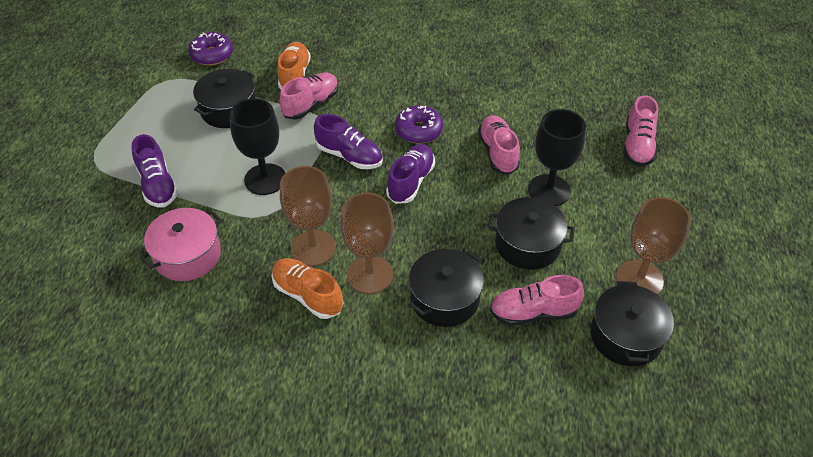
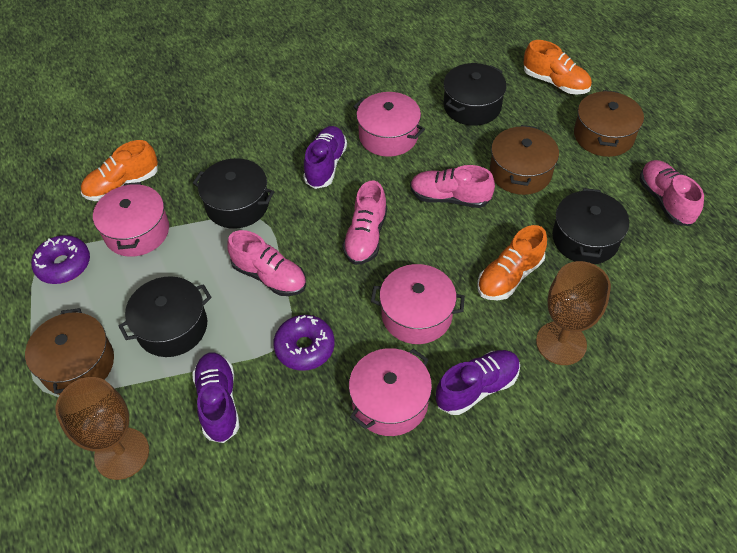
black goblet: 2 -> 0
brown goblet: 3 -> 2
brown pot: 0 -> 3
orange shoe: 2 -> 3
pink pot: 1 -> 4

